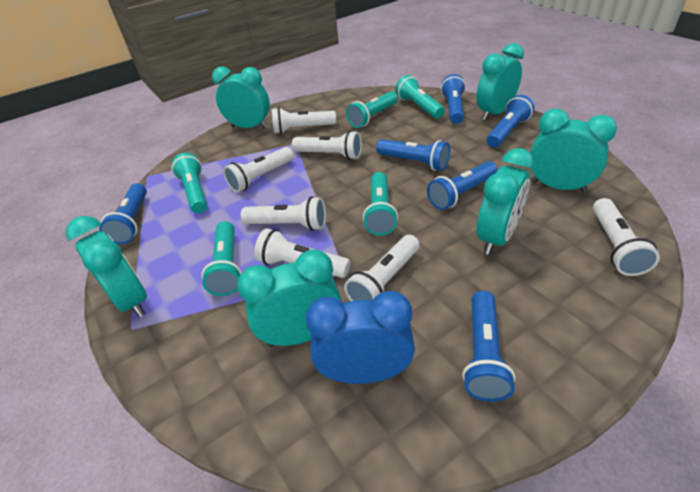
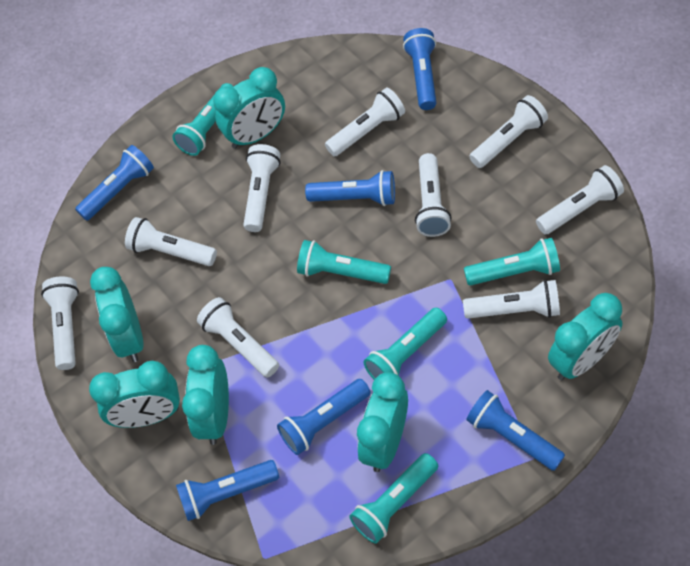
blue clock: 1 -> 0
white flashlight: 7 -> 9

